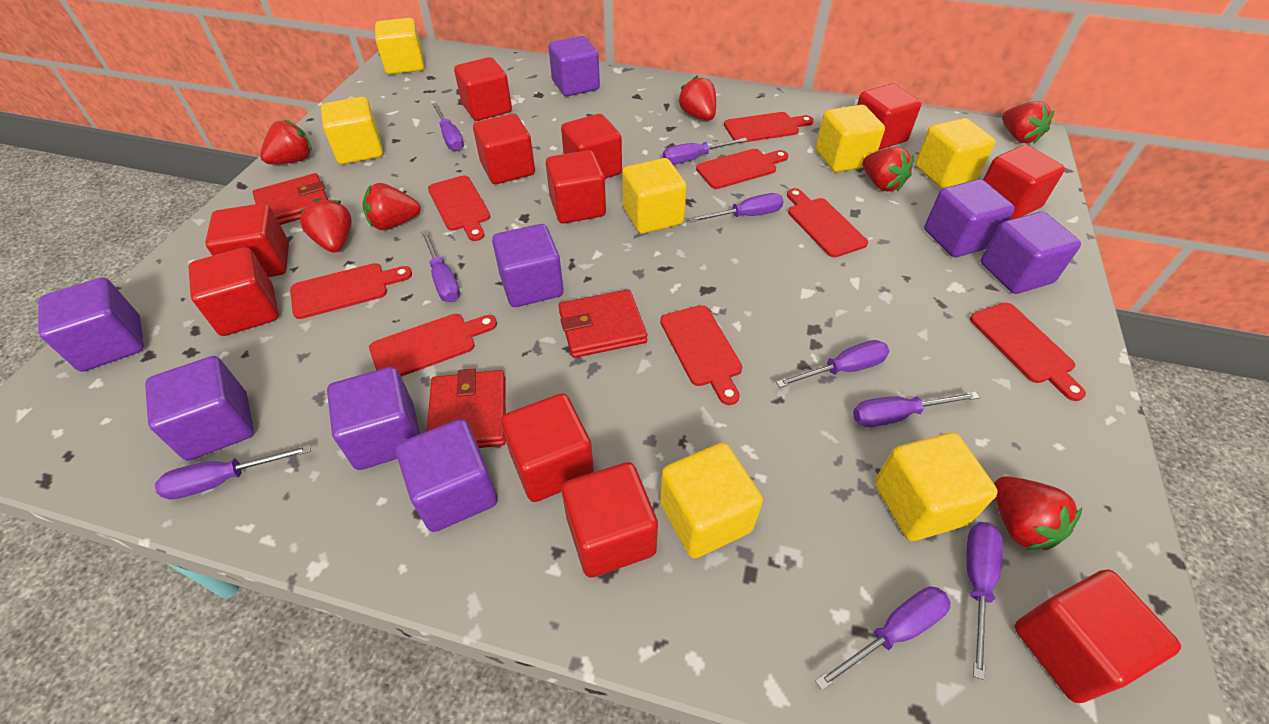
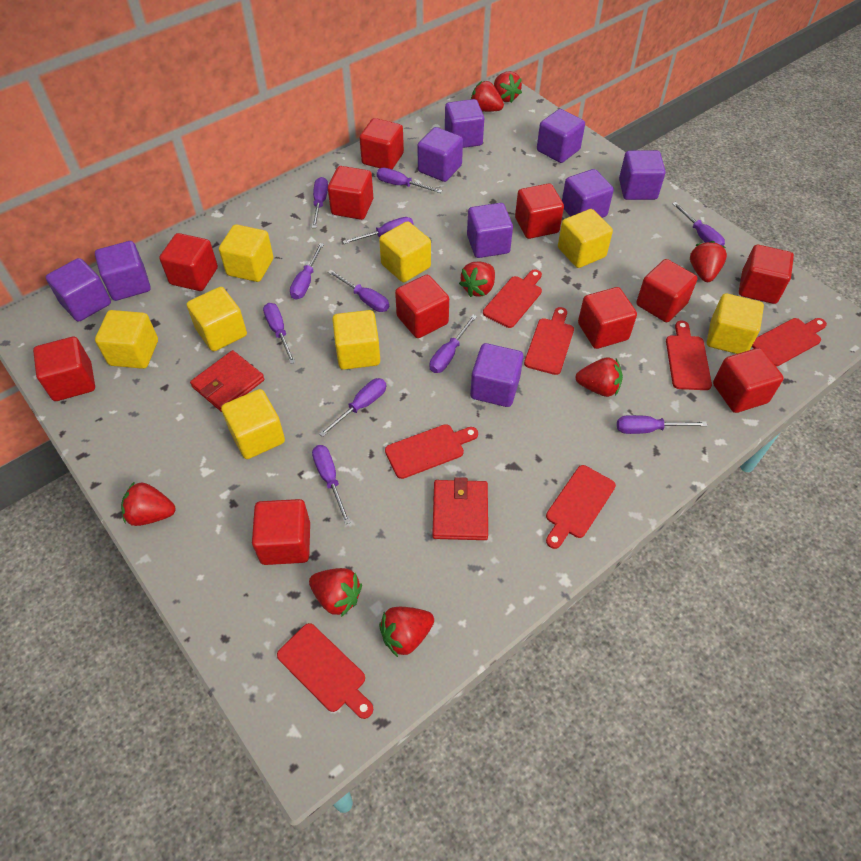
purple cube: 8 -> 9
purple screwdriver: 9 -> 11
red cutting board: 8 -> 7
red strawberry: 7 -> 8
red wallet: 3 -> 2
yellow cube: 7 -> 8

